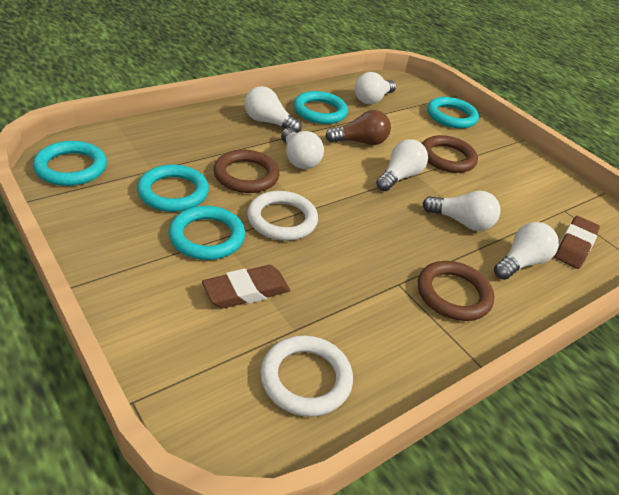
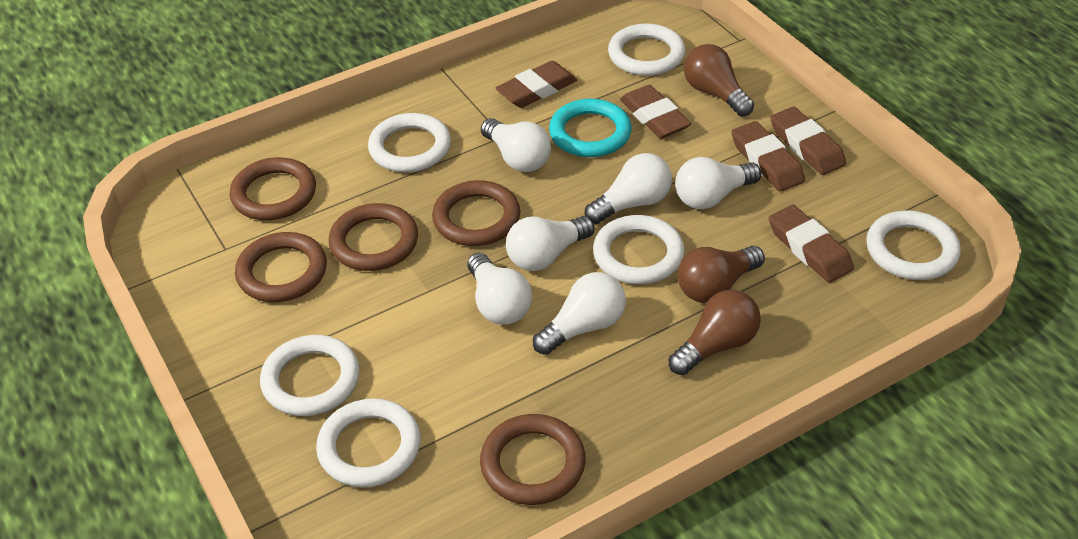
brown eraser: 2 -> 5
brown light bulb: 1 -> 3
brown ring: 3 -> 5
turquoise ring: 5 -> 1
white ring: 2 -> 6

